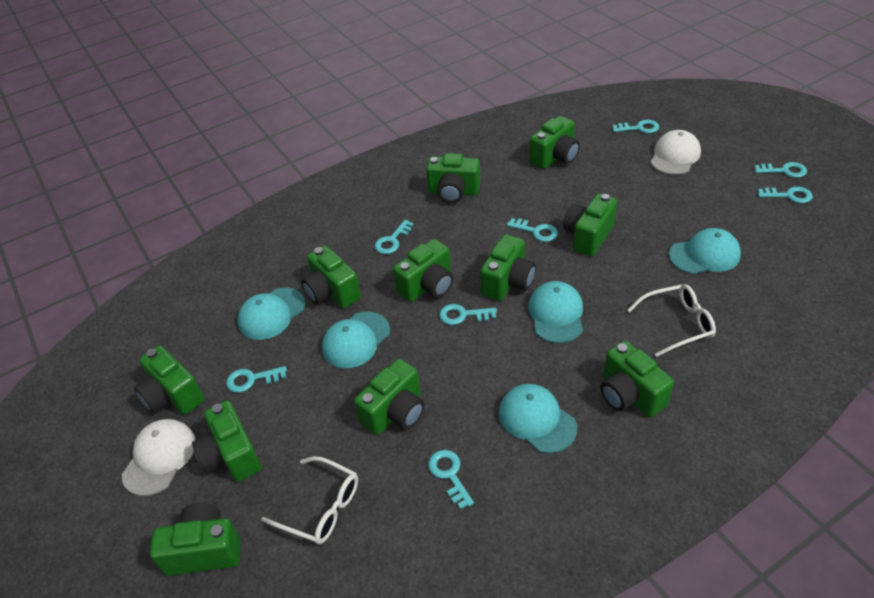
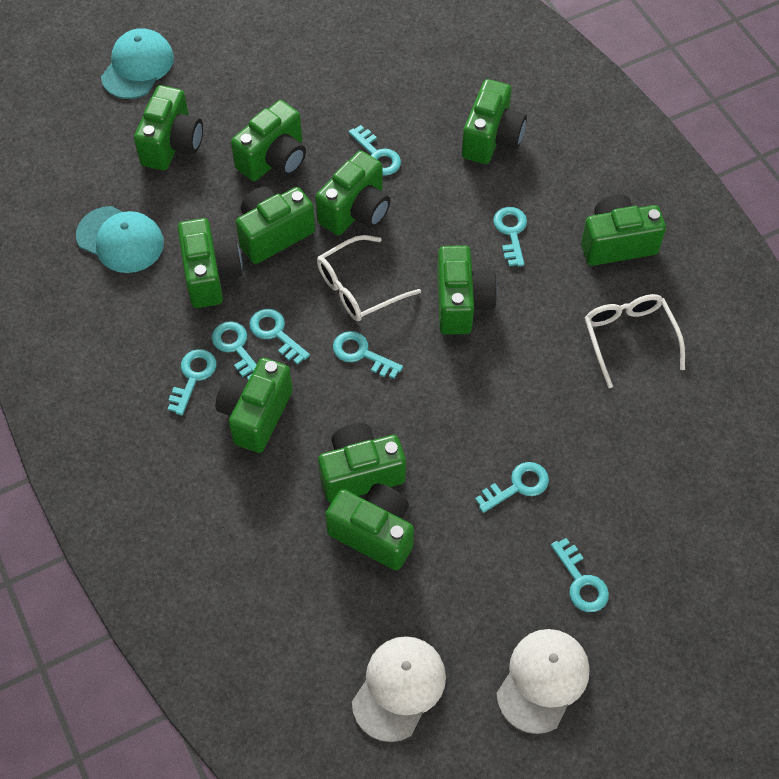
turquoise cap: 5 -> 2

